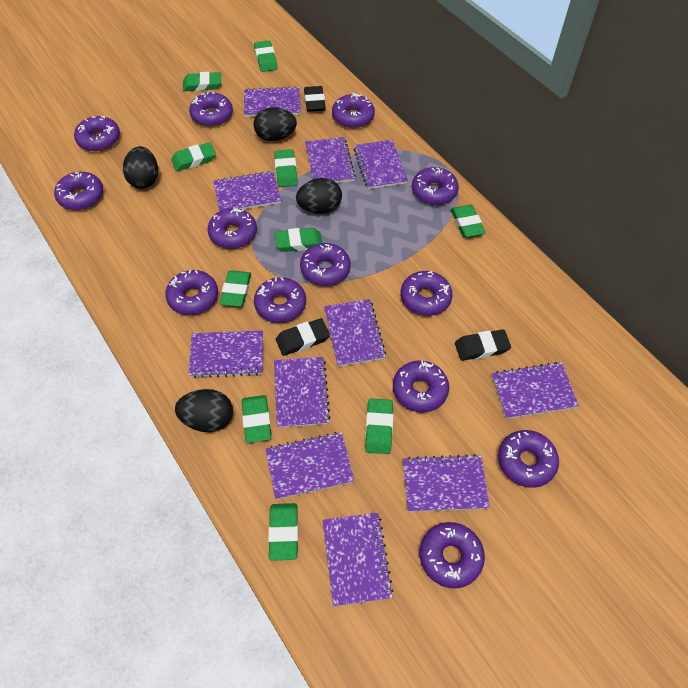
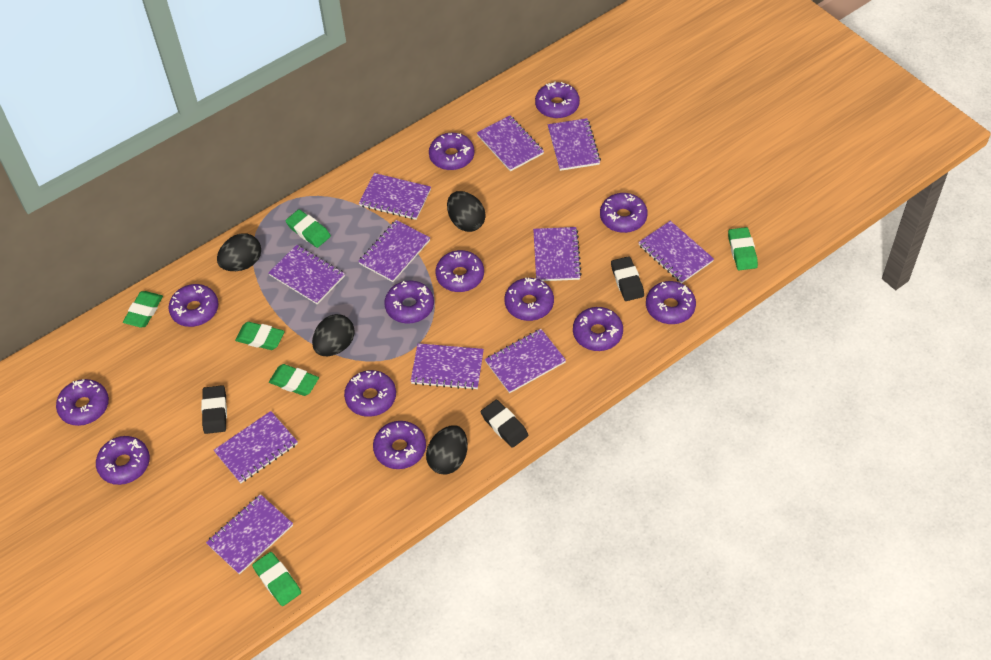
green eraser: 10 -> 6

